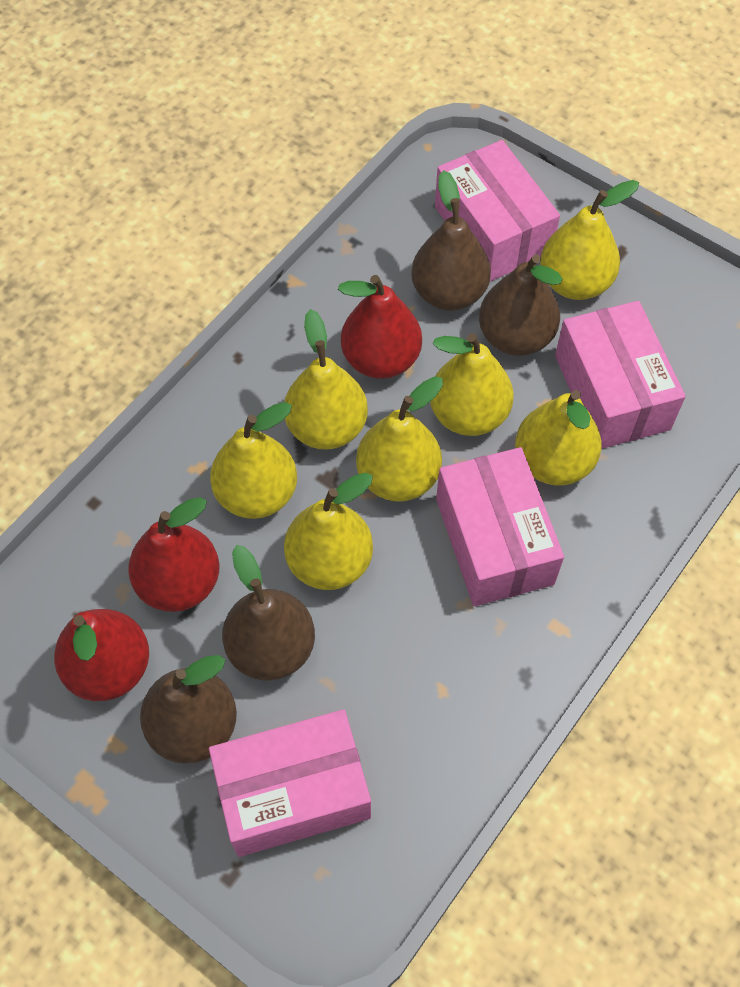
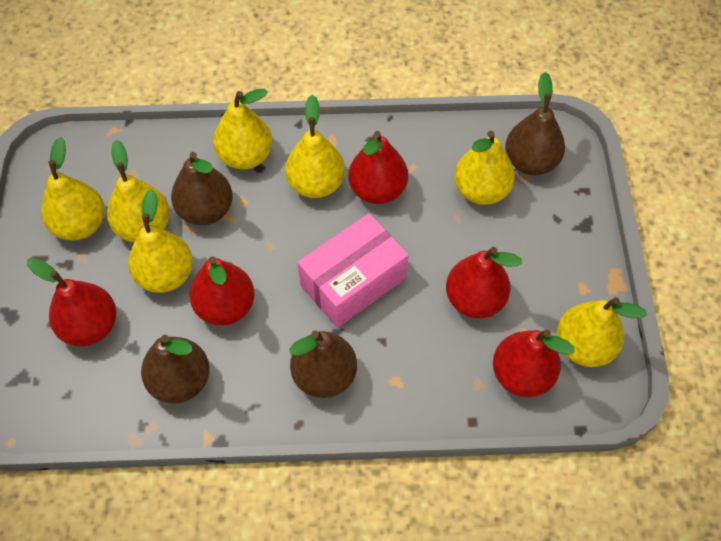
pink box: 4 -> 1
red pear: 3 -> 5

